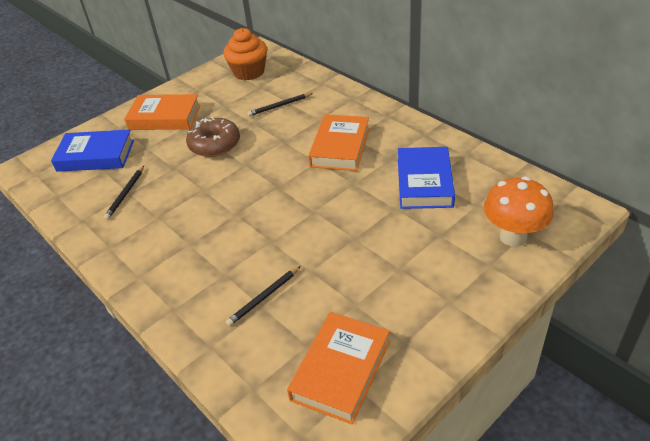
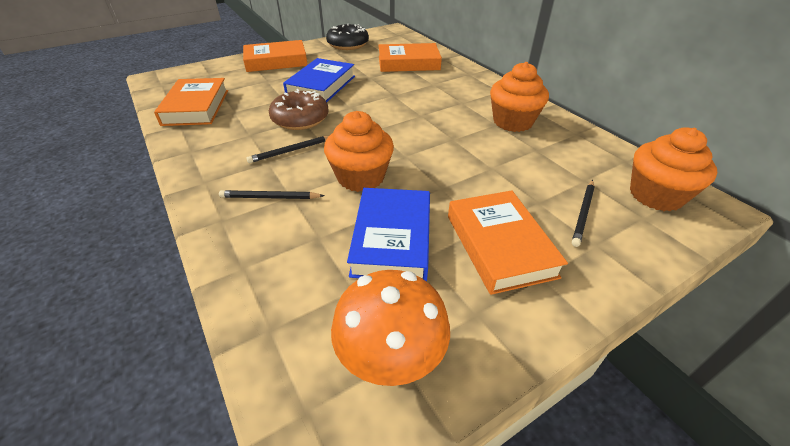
black donut: 0 -> 1
orange book: 3 -> 4
orange cupcake: 1 -> 3

